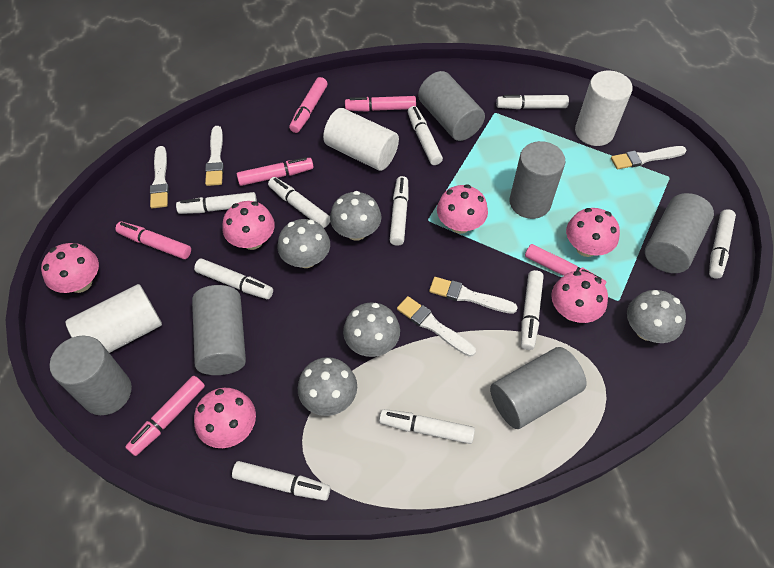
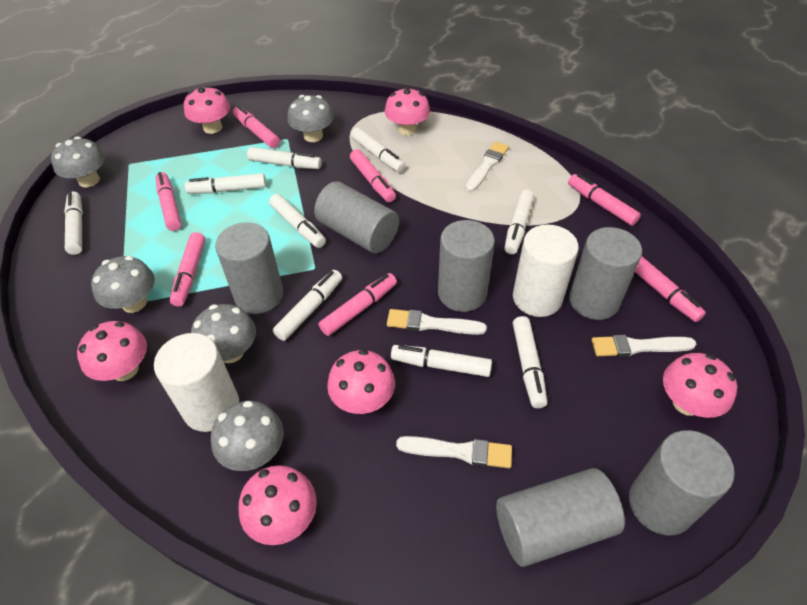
pink marker: 6 -> 7
white brush: 5 -> 4
white cylinder: 3 -> 2
white marker: 10 -> 9

